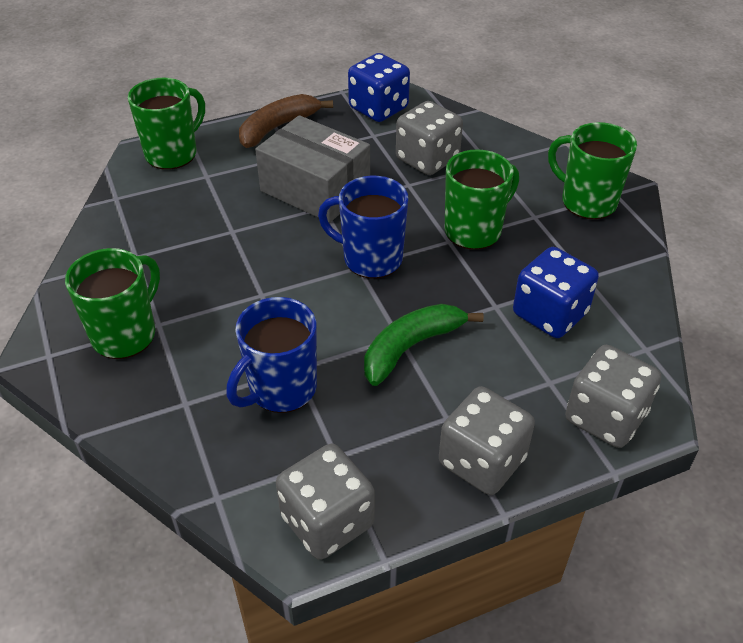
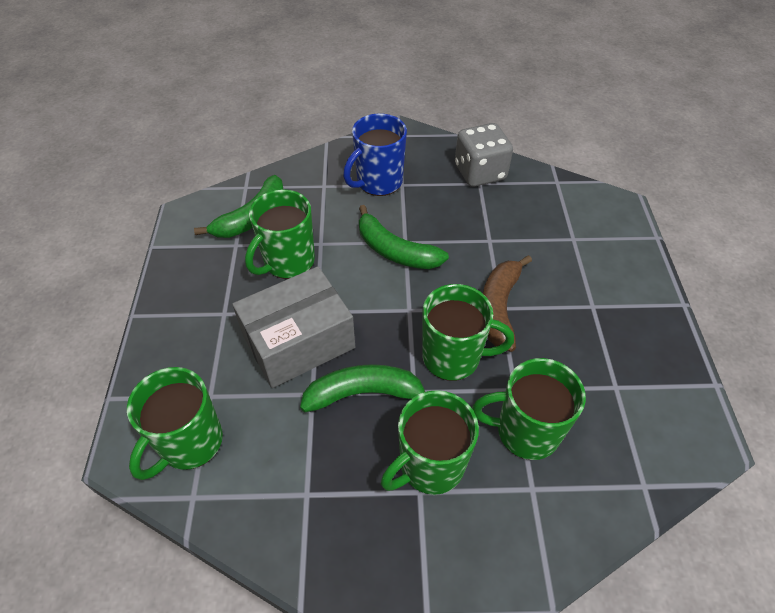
blue dice: 2 -> 0
blue mug: 2 -> 1
green banana: 1 -> 3
green mug: 4 -> 5
grey dice: 4 -> 1

